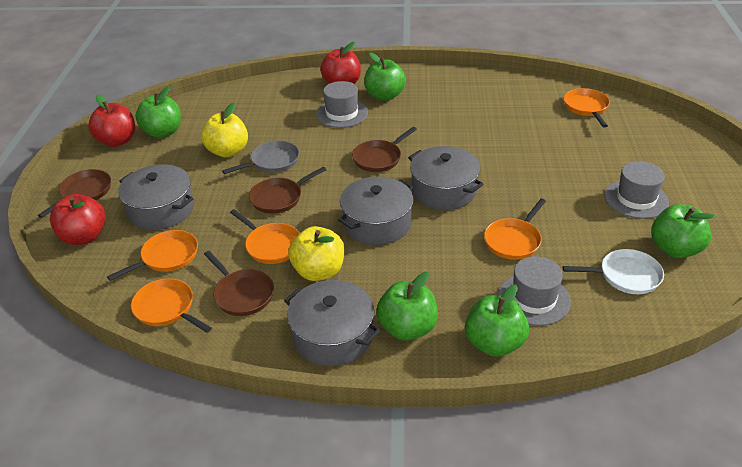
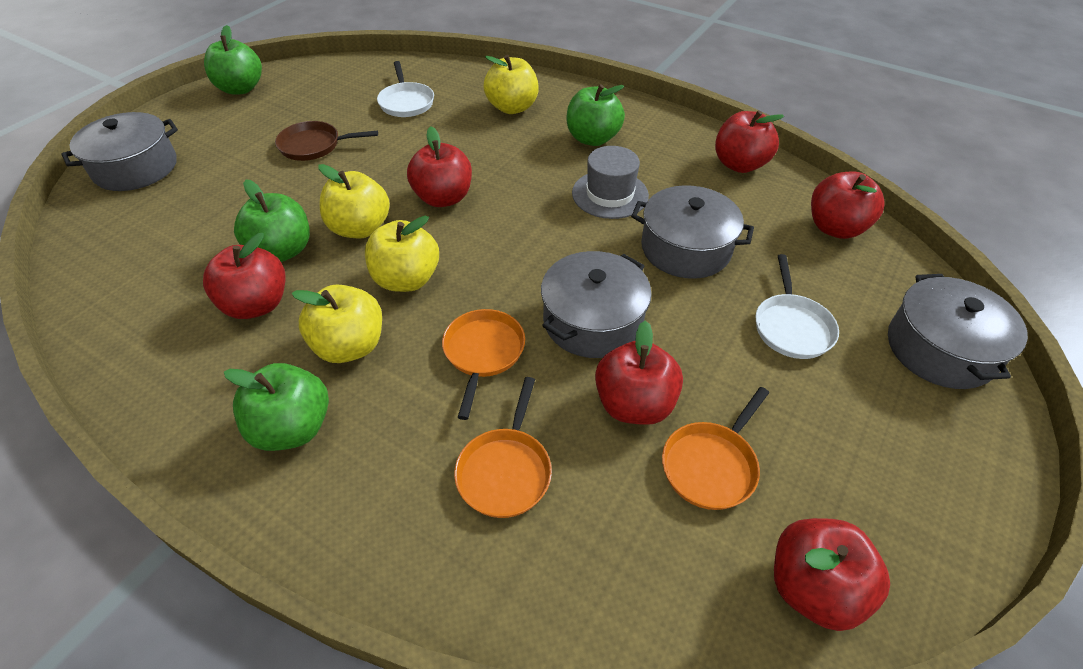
brown pan: 4 -> 1
green apple: 5 -> 4
grey hat: 3 -> 1
grey pan: 1 -> 0
orange pan: 5 -> 3
red apple: 3 -> 6
white pan: 1 -> 2
yellow apple: 2 -> 4

